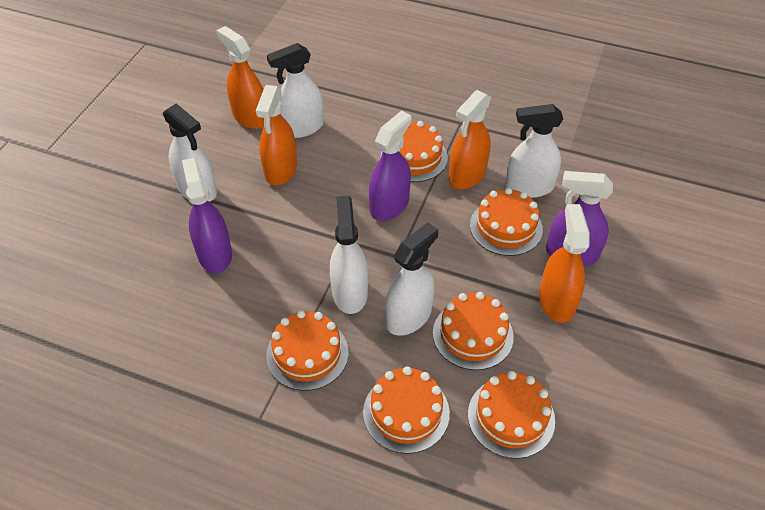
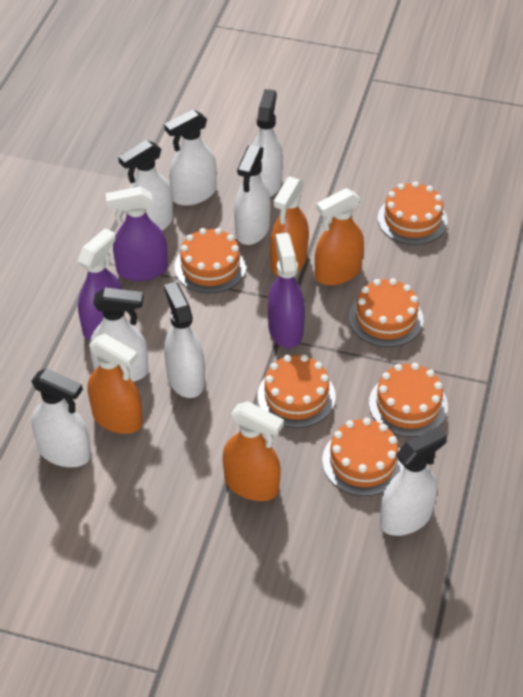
white spray bottle: 5 -> 8

